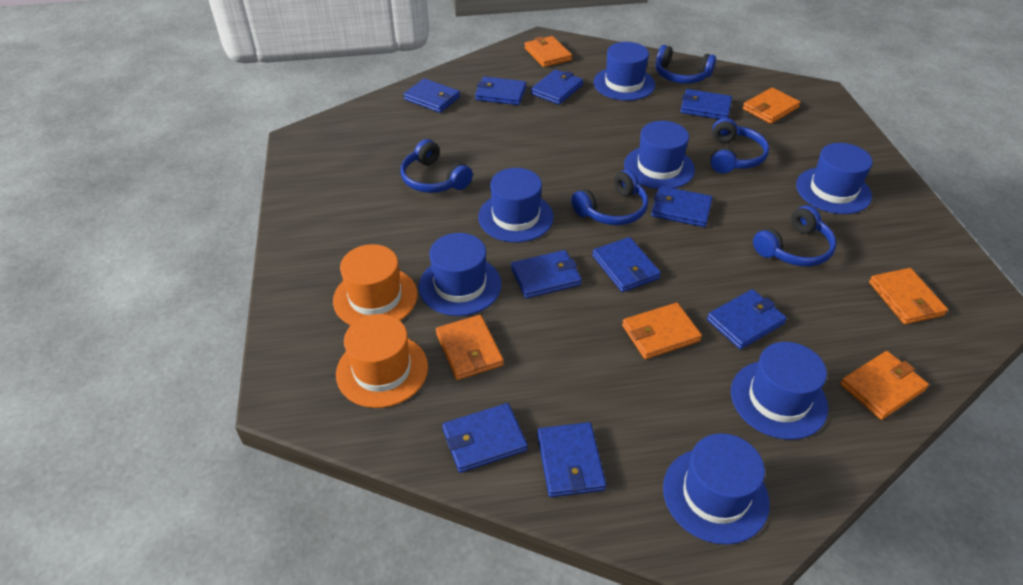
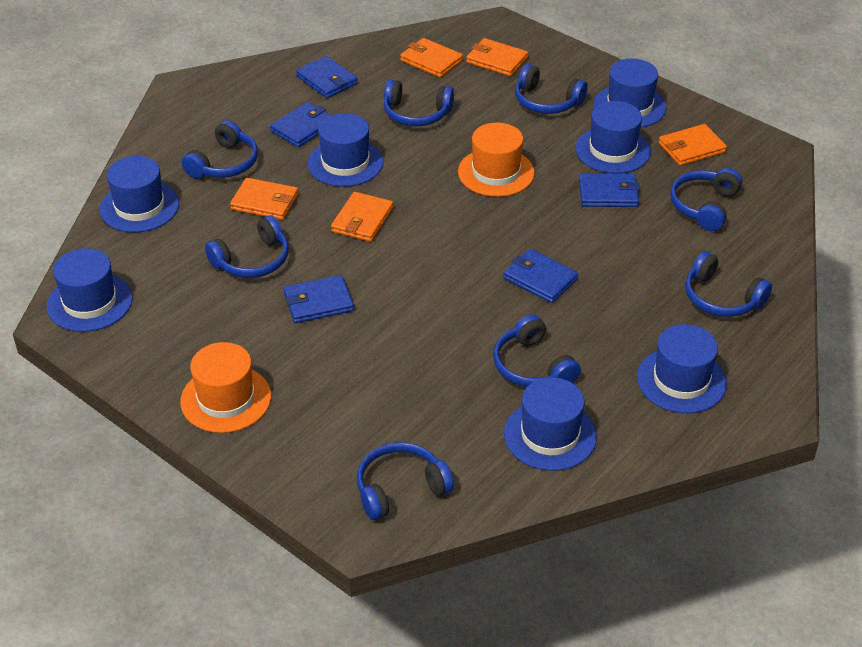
blue headphones: 5 -> 8
blue wallet: 10 -> 5
orange wallet: 6 -> 5

